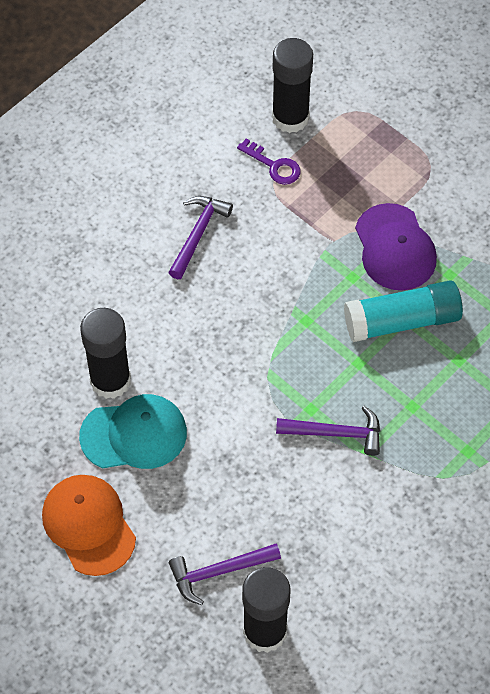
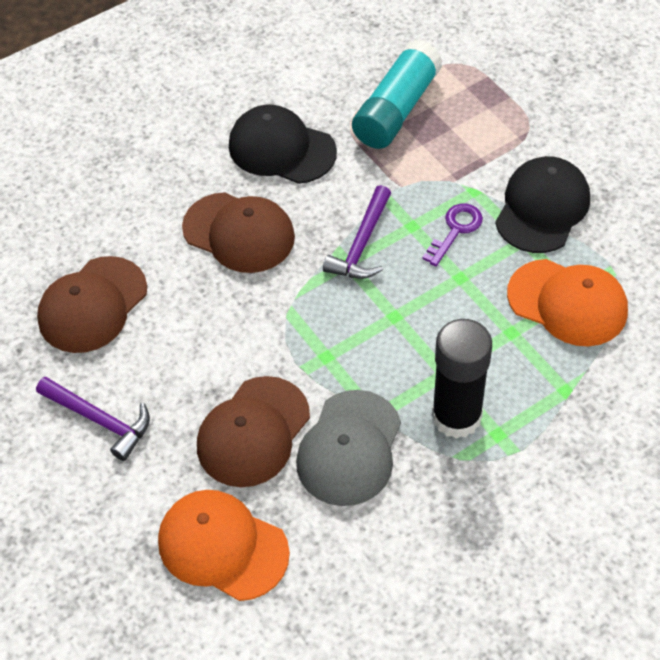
black cap: 0 -> 2
black glue stick: 3 -> 1
brown cap: 0 -> 3
grey cap: 0 -> 1
orange cap: 1 -> 2
purple cap: 1 -> 0
purple hammer: 3 -> 2
turquoise cap: 1 -> 0

